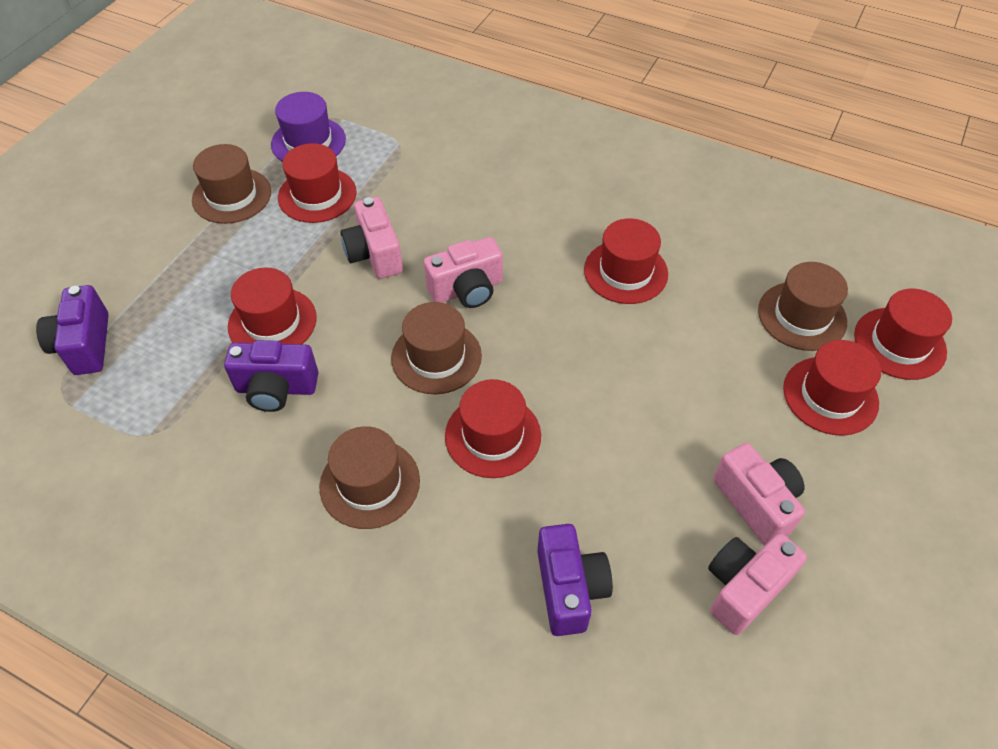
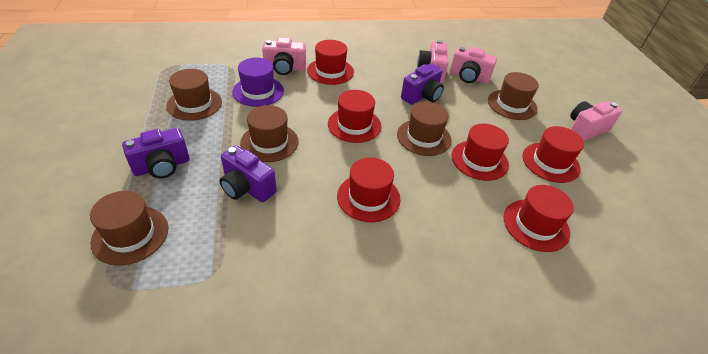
brown hat: 4 -> 5

